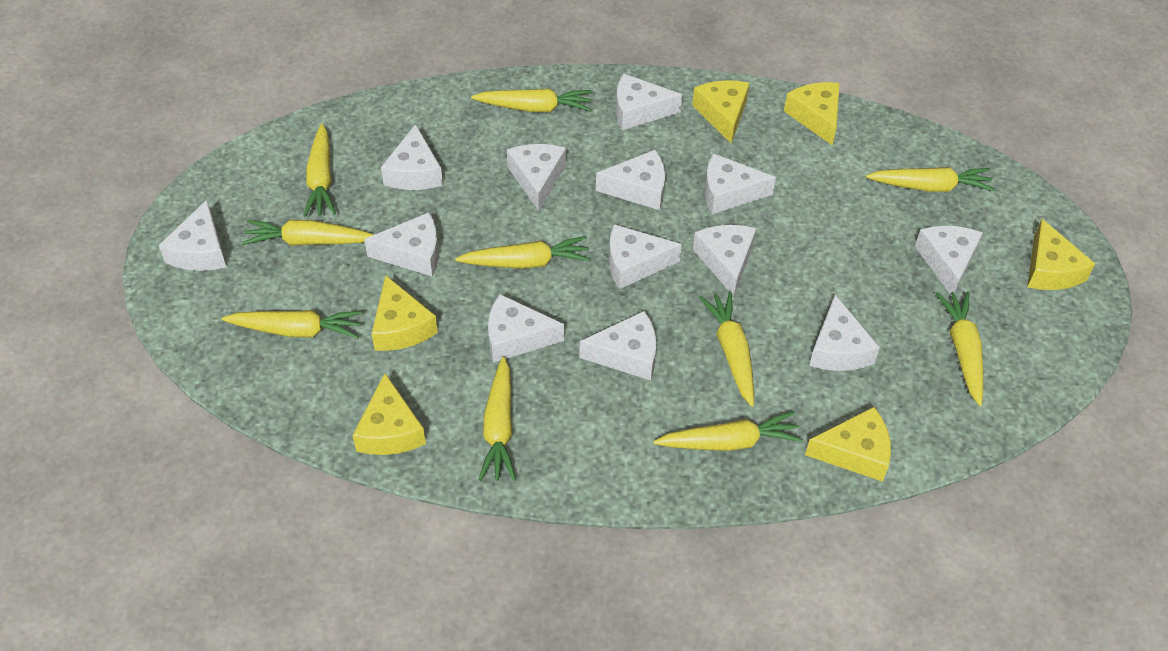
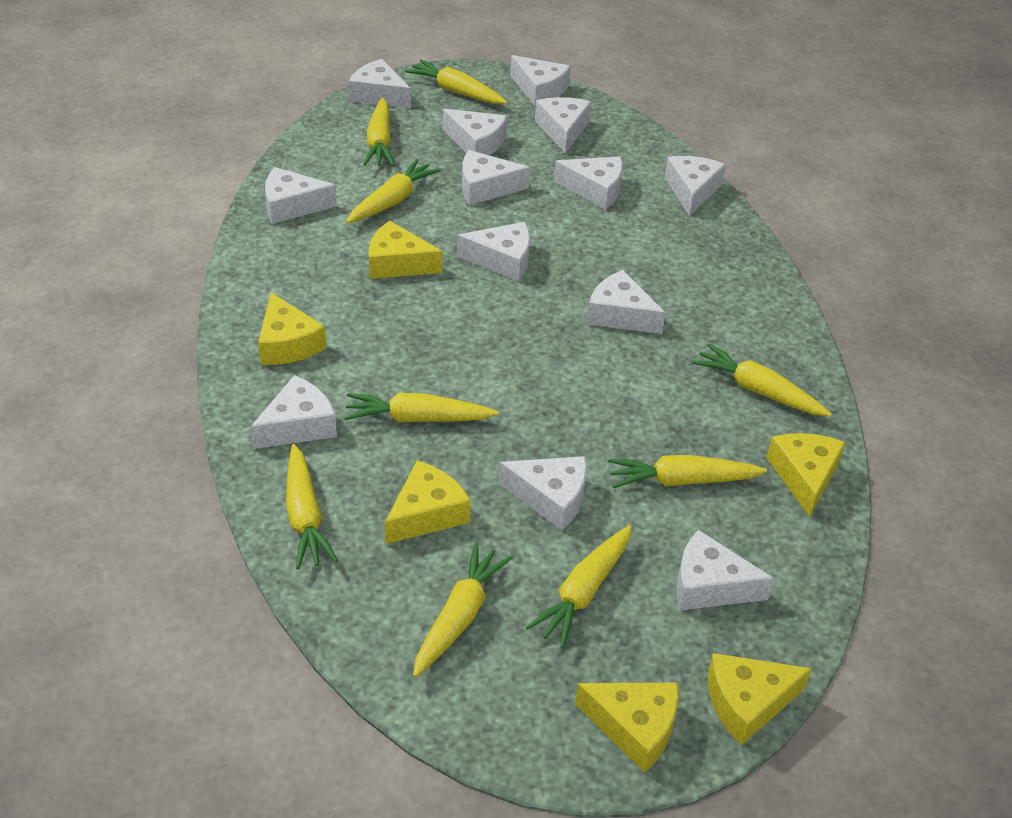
yellow carrot: 10 -> 9

